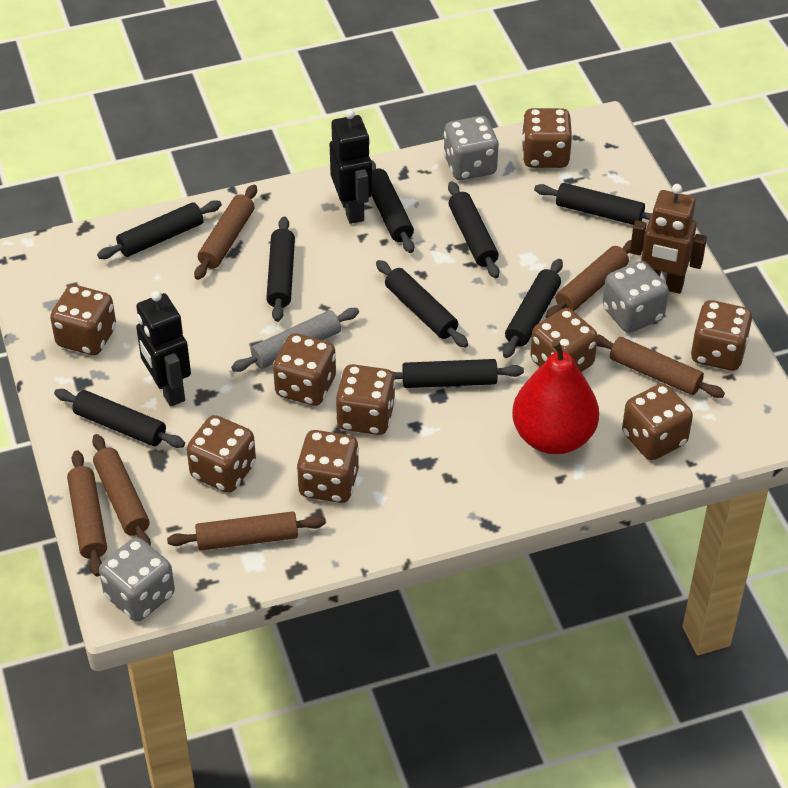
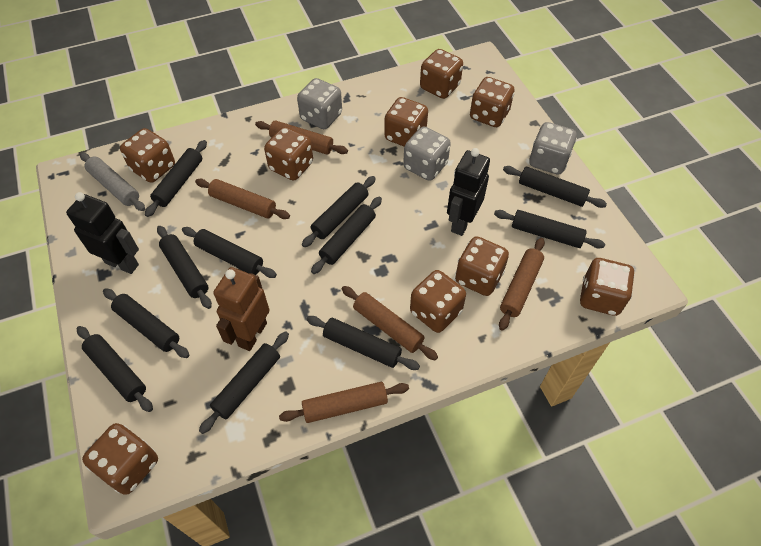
black rolling pin: 9 -> 11
brown rolling pin: 6 -> 5
red pear: 1 -> 0

